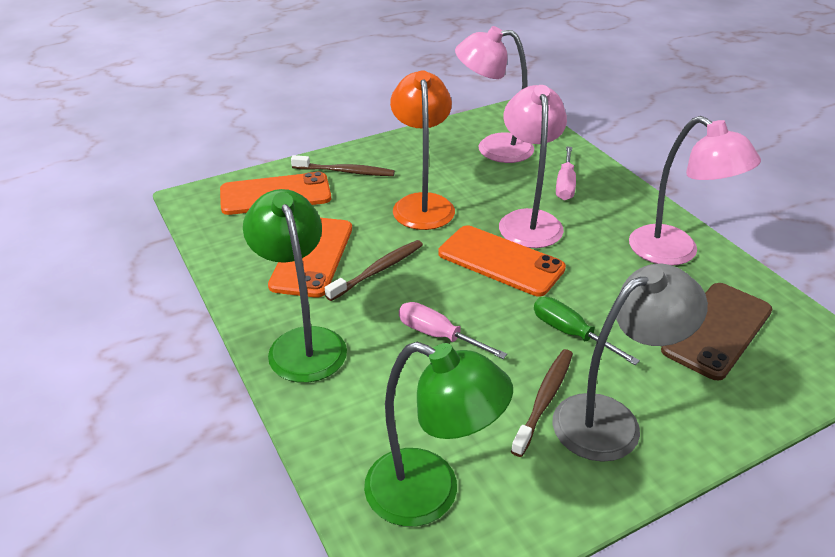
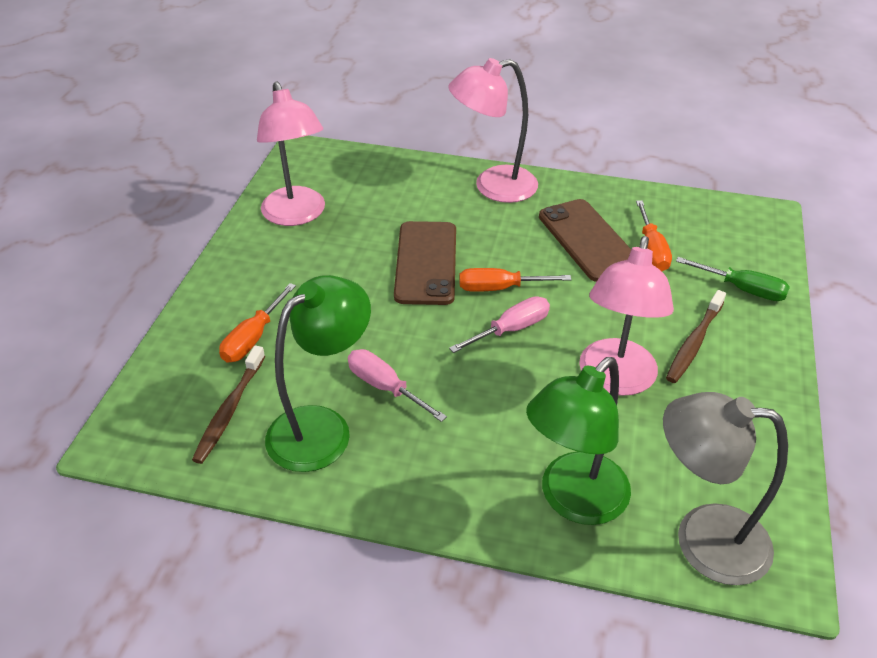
brown phone: 1 -> 2
brown toothbrush: 3 -> 2
orange lamp: 1 -> 0
orange phone: 3 -> 0
orange screwdriver: 0 -> 3

